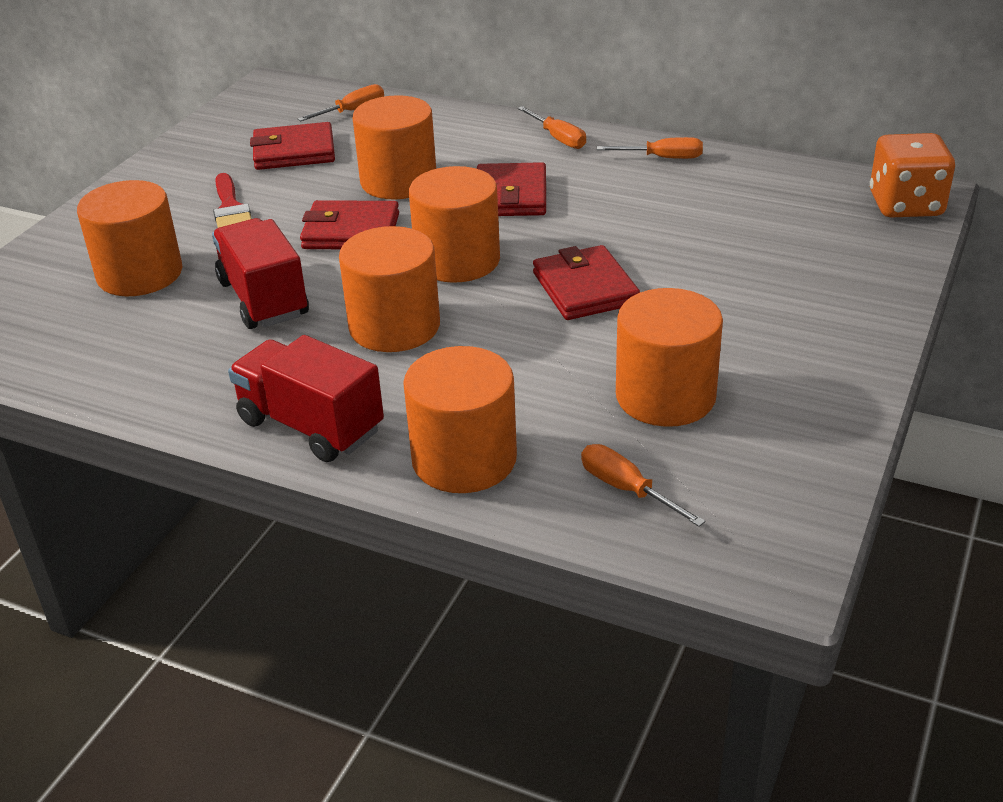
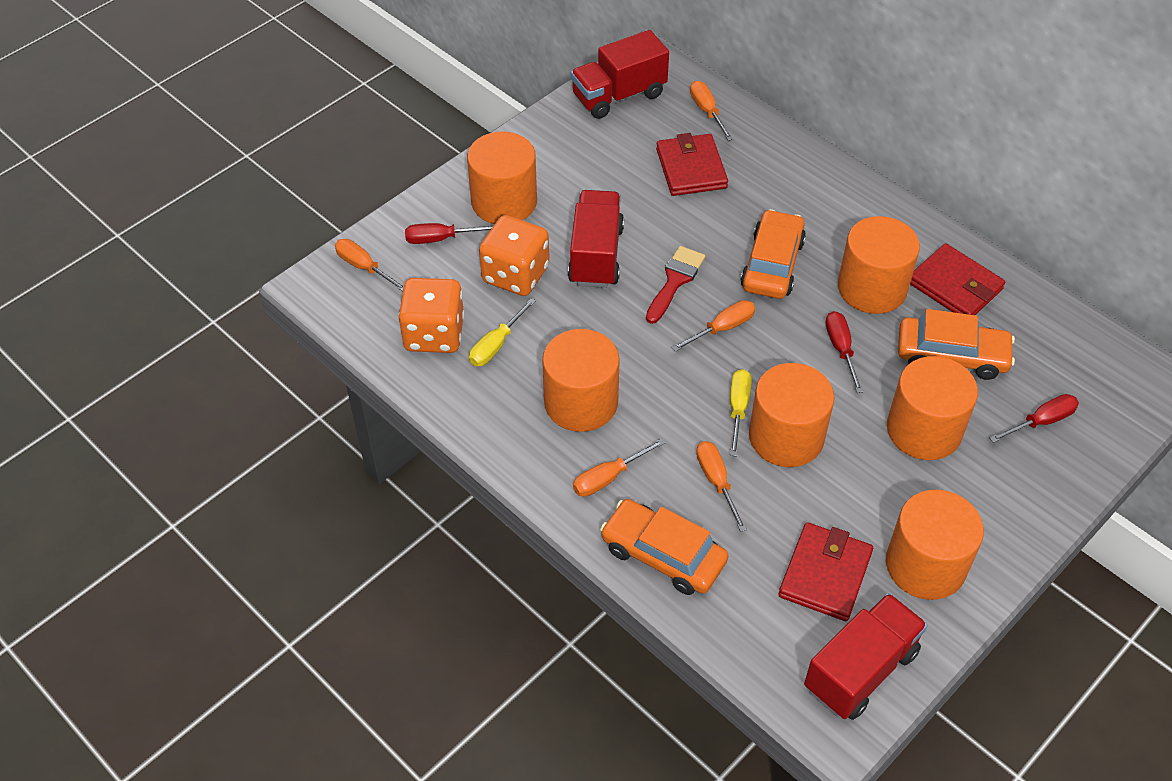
orange car: 0 -> 3
orange dice: 1 -> 2
orange screwdriver: 4 -> 5
red screwdriver: 0 -> 3
red truck: 2 -> 3
red wallet: 4 -> 3
yellow screwdriver: 0 -> 2

